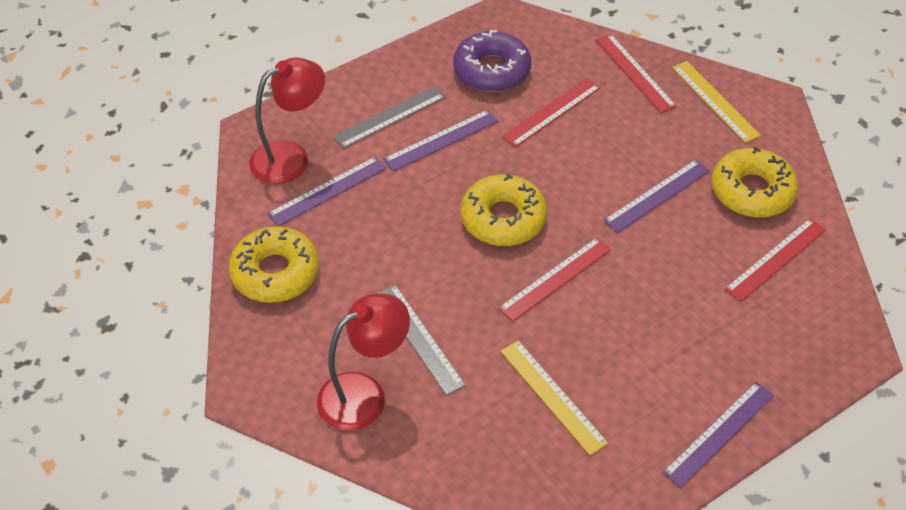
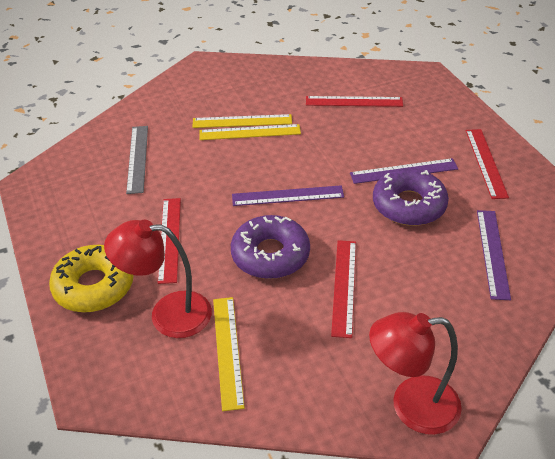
grey ruler: 2 -> 1
purple donut: 1 -> 2
purple ruler: 4 -> 3
yellow donut: 3 -> 1
yellow ruler: 2 -> 3

